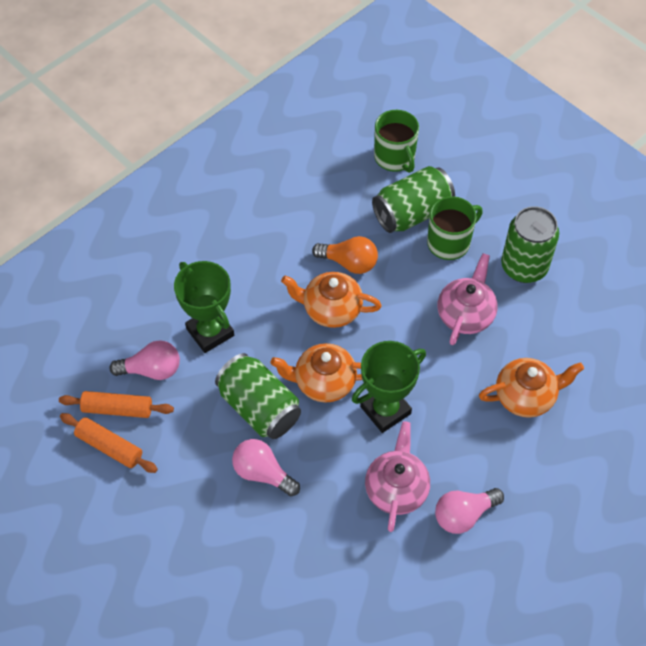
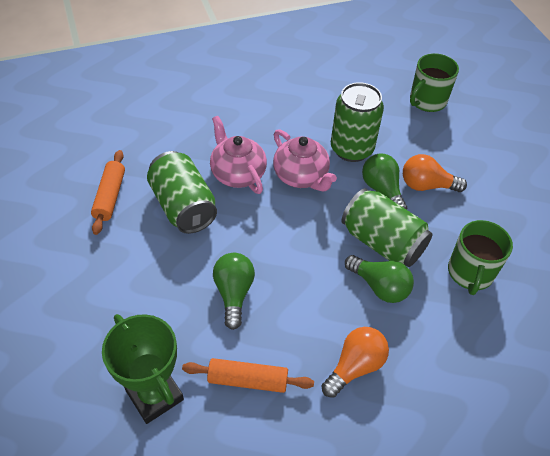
green light bulb: 0 -> 3
green trophy: 2 -> 1
orange light bulb: 1 -> 2
orange teapot: 3 -> 0
pink light bulb: 3 -> 0

